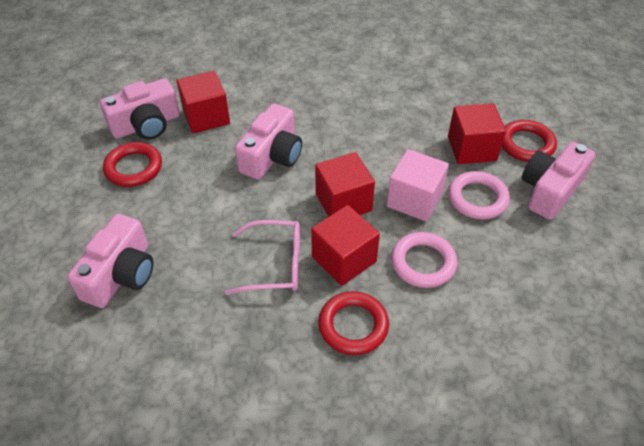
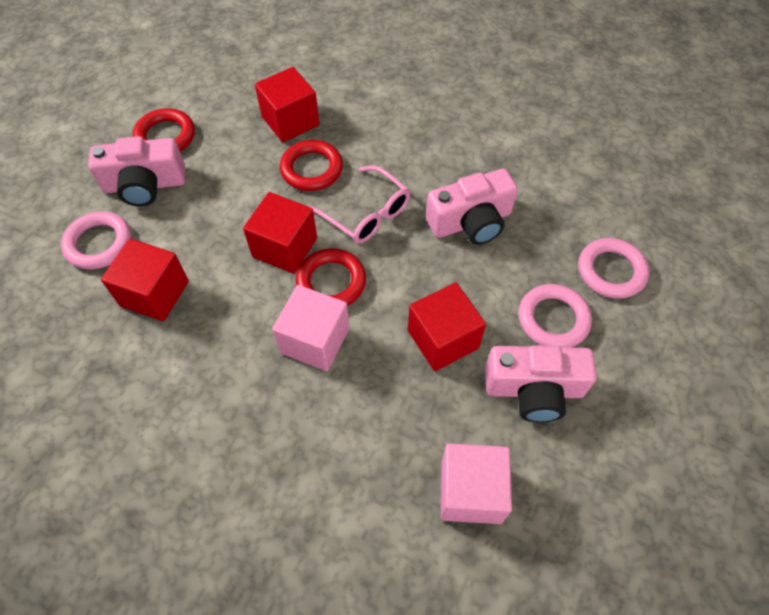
pink camera: 4 -> 3
pink cube: 1 -> 2
pink ring: 2 -> 3

